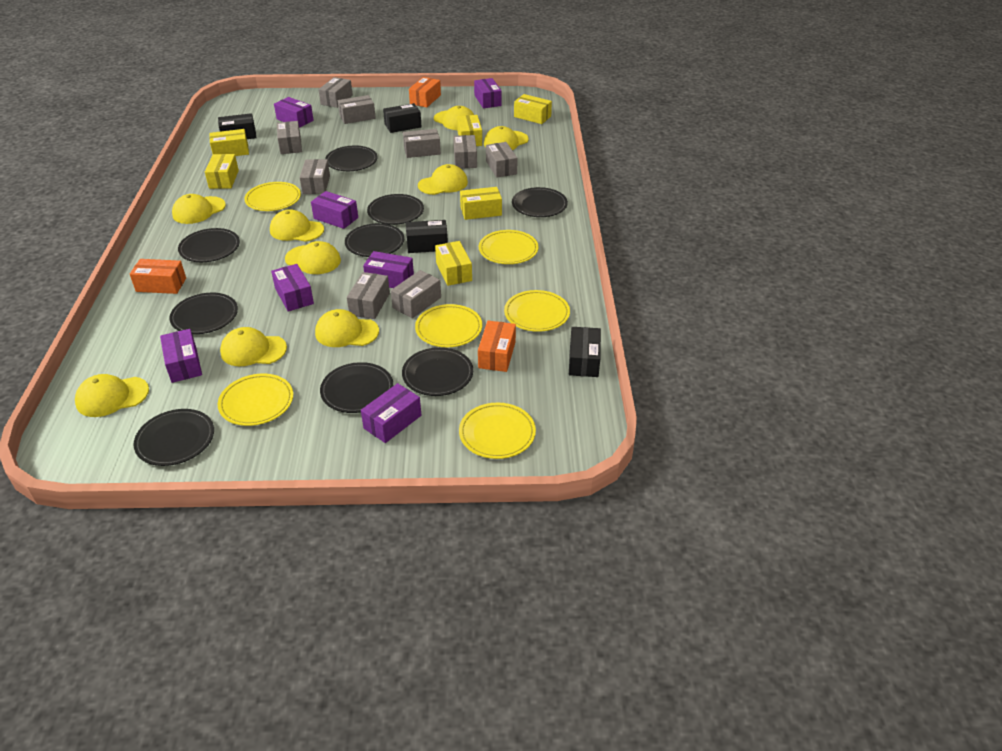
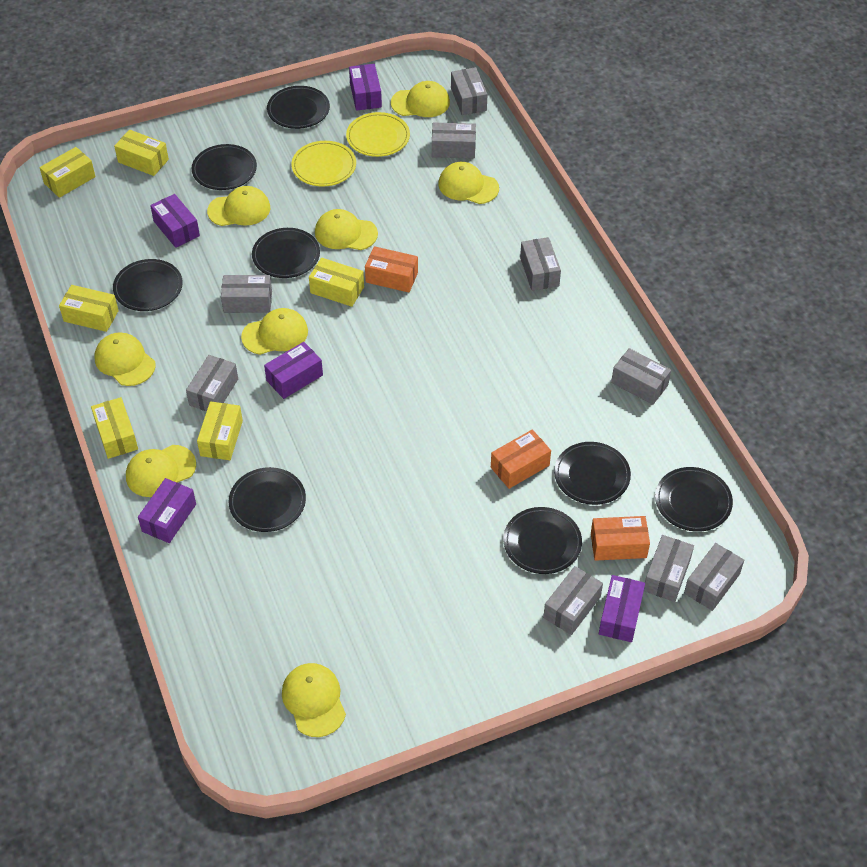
black box: 4 -> 0
black plate: 9 -> 8
purple box: 7 -> 5
yellow cap: 9 -> 8
yellow plate: 6 -> 2

